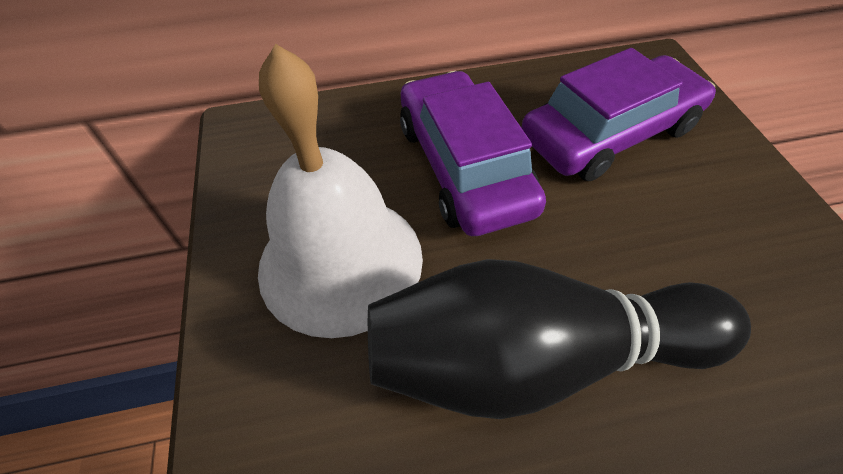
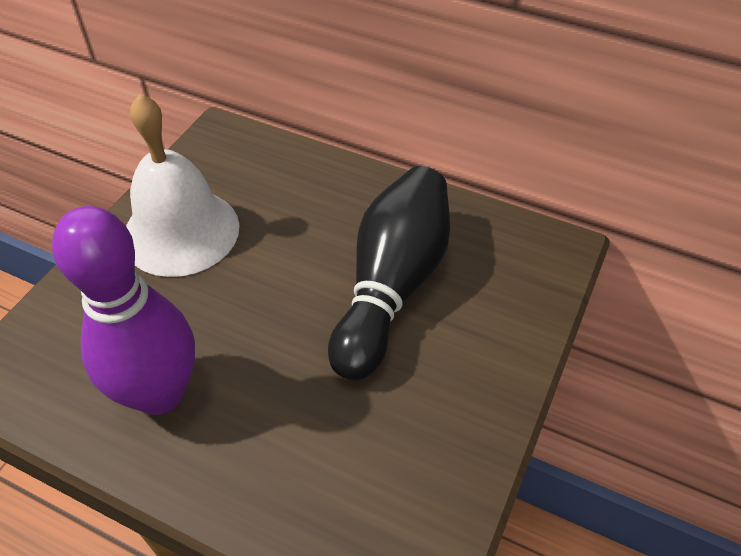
purple bowling pin: 0 -> 1
purple car: 2 -> 0

